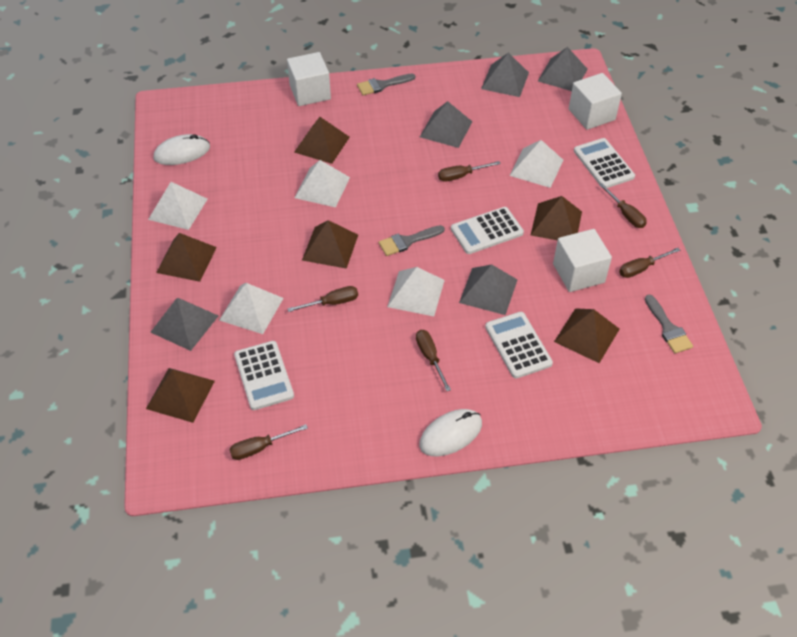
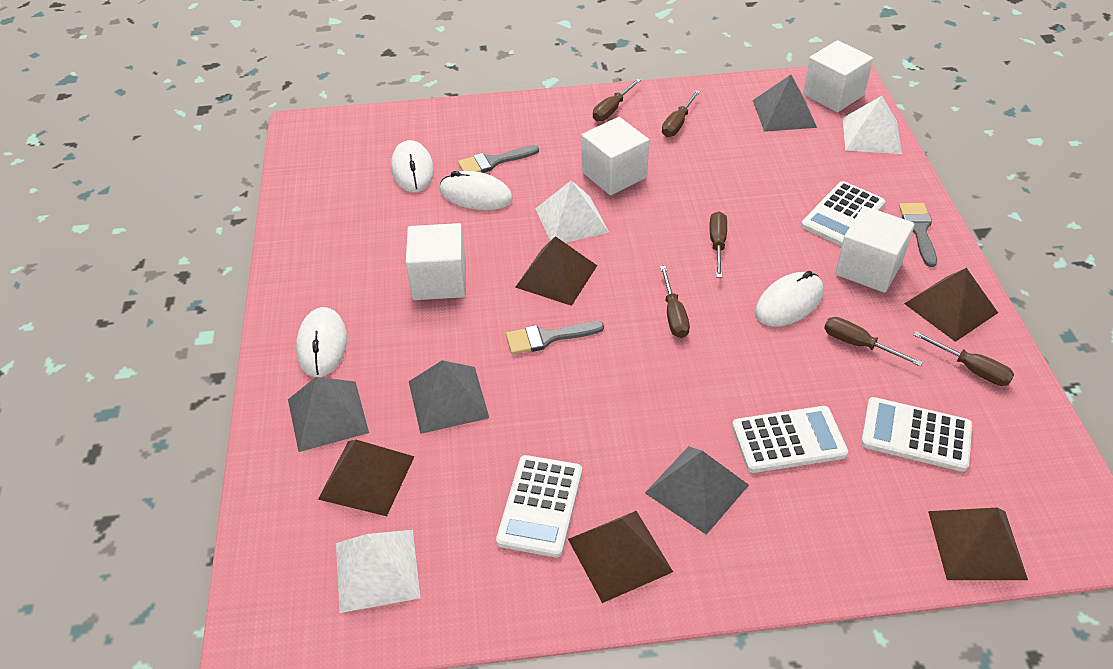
brown pyramid: 6 -> 5
grey pyramid: 5 -> 4
white cube: 3 -> 4
white mouse: 2 -> 4
white pyramid: 5 -> 3

